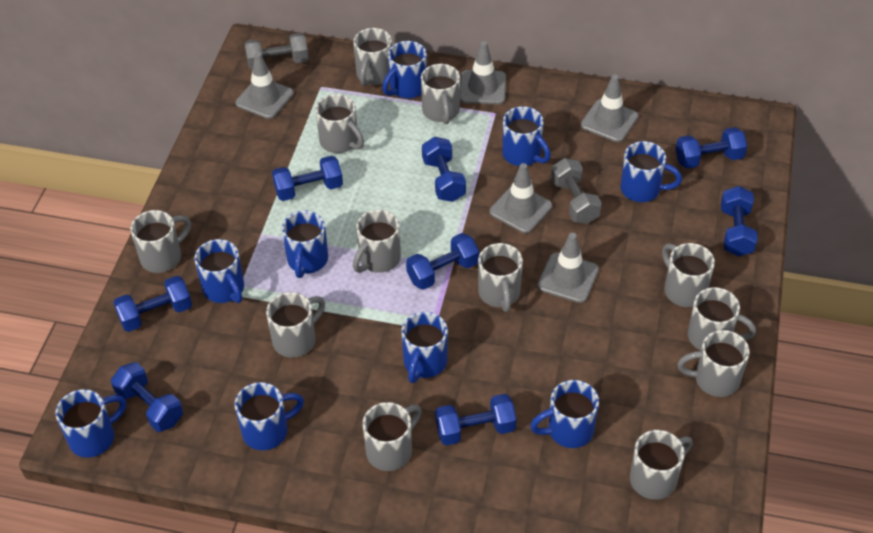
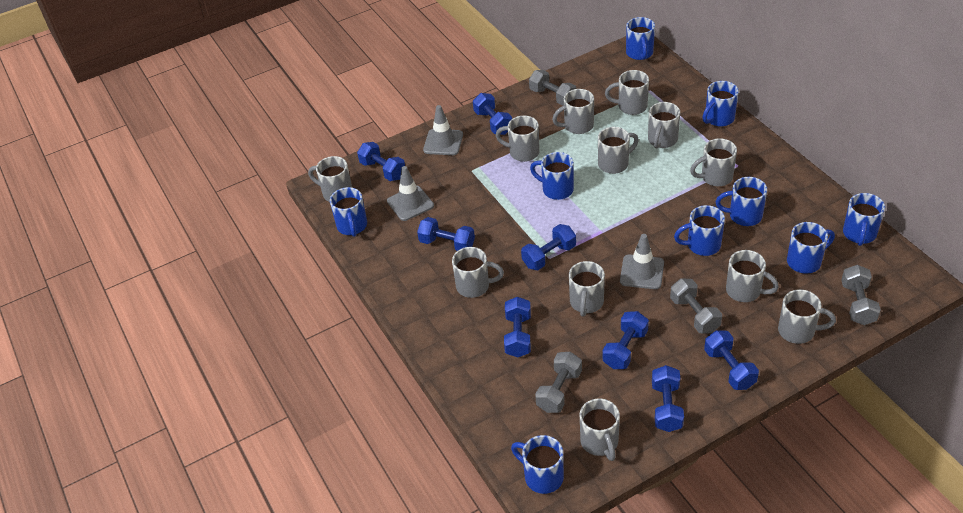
grey dumbbell: 2 -> 4
grey traffic cone: 5 -> 3

